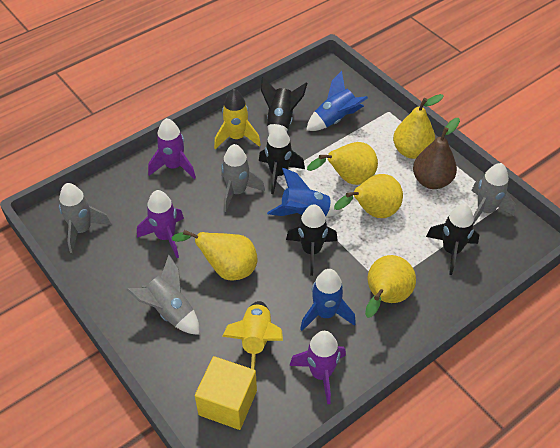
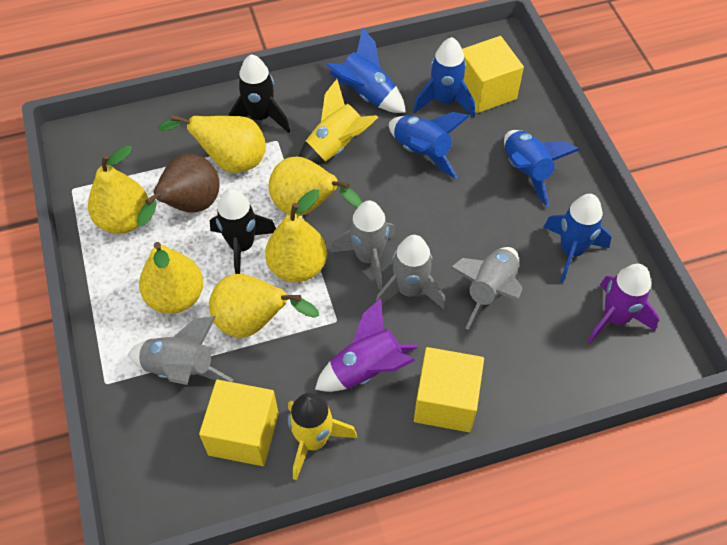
black rocket: 4 -> 2
blue rocket: 3 -> 5
purple rocket: 3 -> 2
yellow cube: 1 -> 3
yellow pear: 5 -> 6

